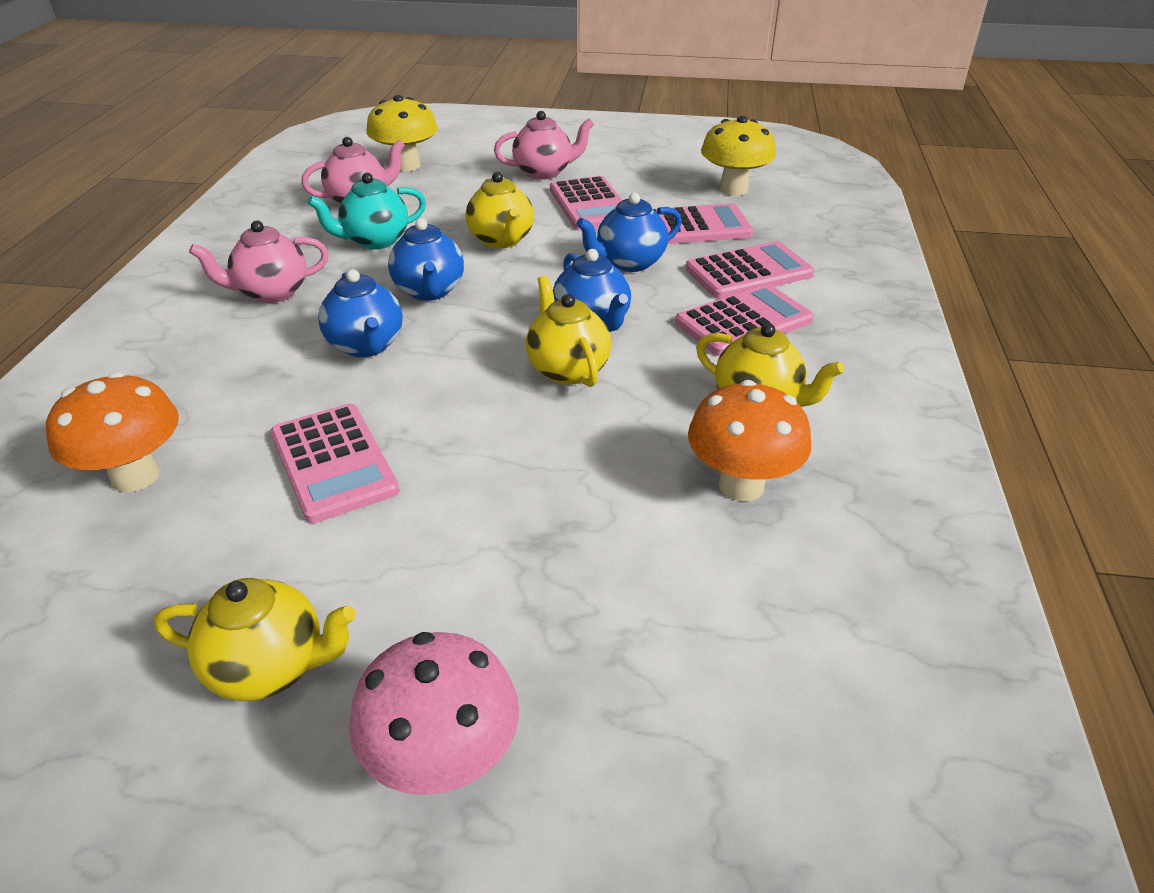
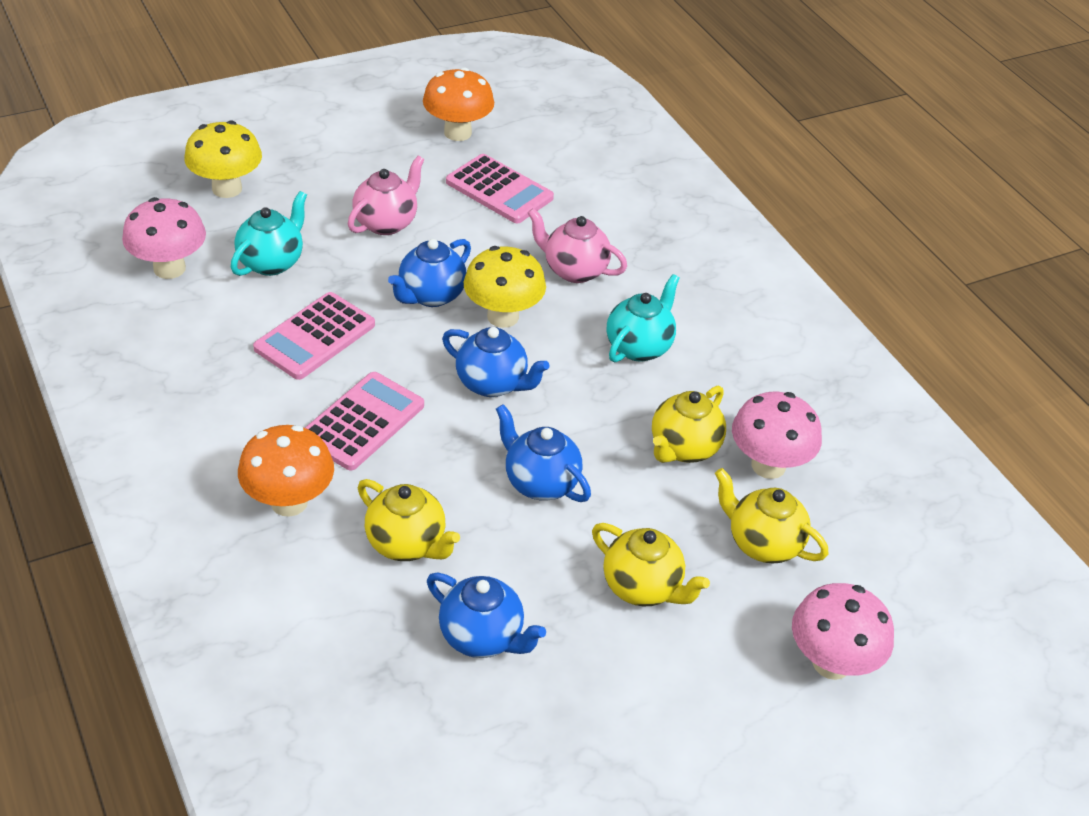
pink calculator: 5 -> 3
pink mushroom: 1 -> 3
pink teapot: 3 -> 2
turquoise teapot: 1 -> 2

